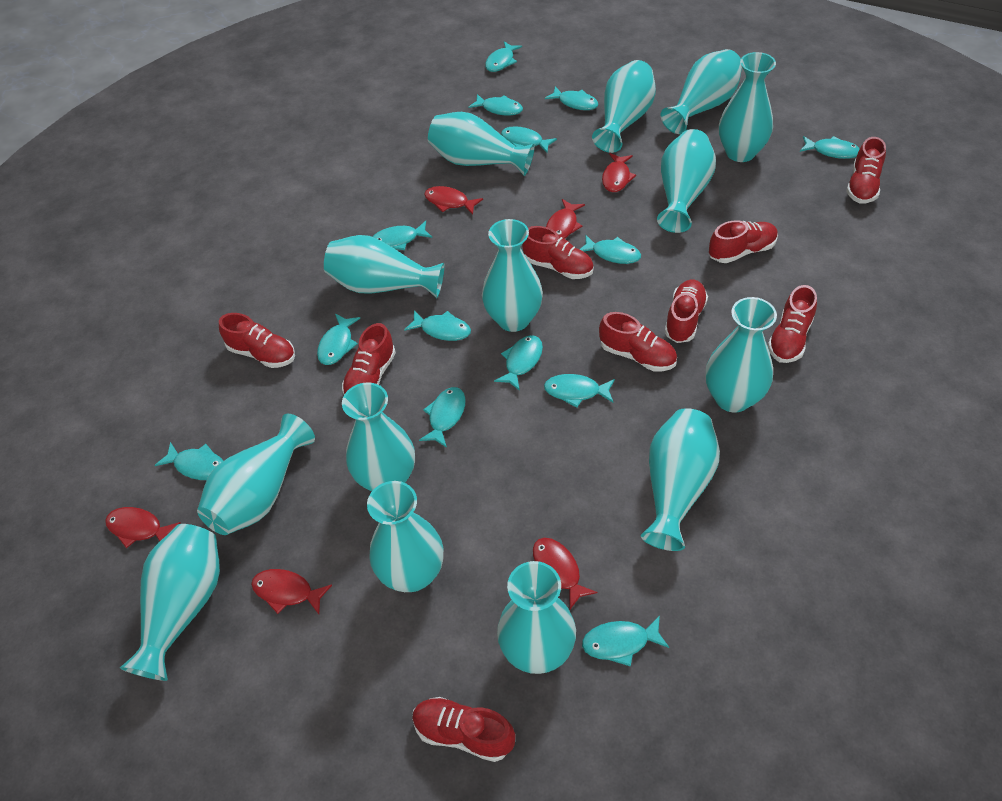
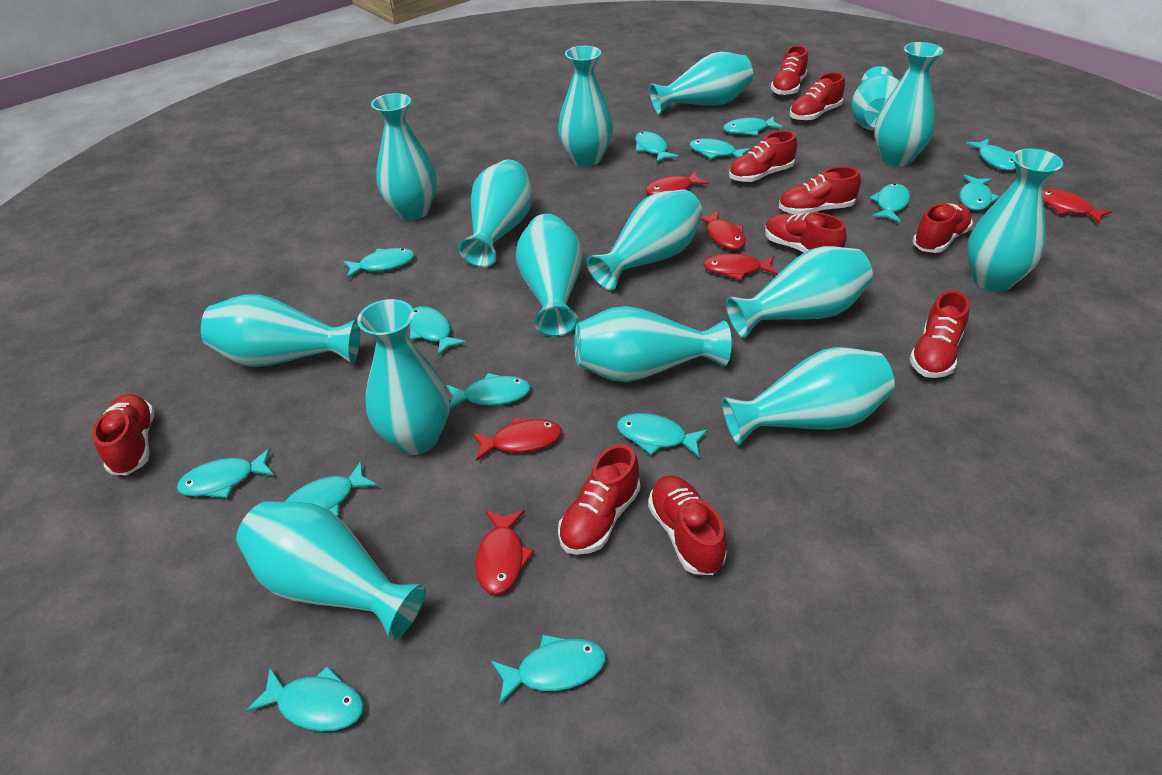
red shoe: 9 -> 10
turquoise vase: 14 -> 15

